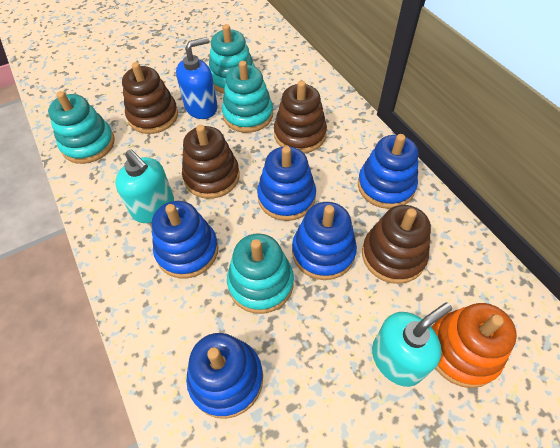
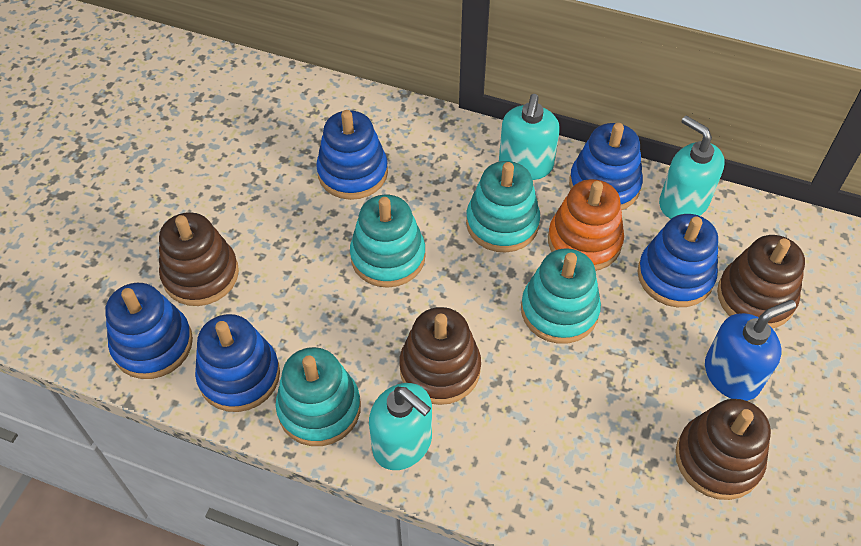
turquoise soap dispenser: 2 -> 3

